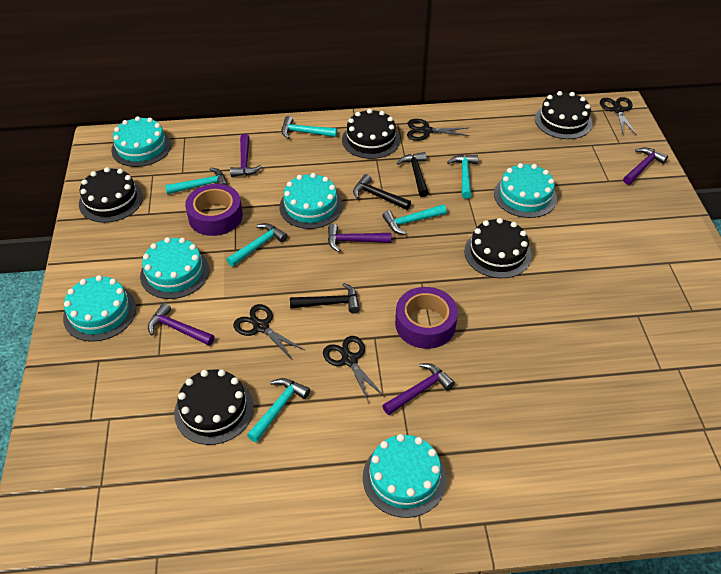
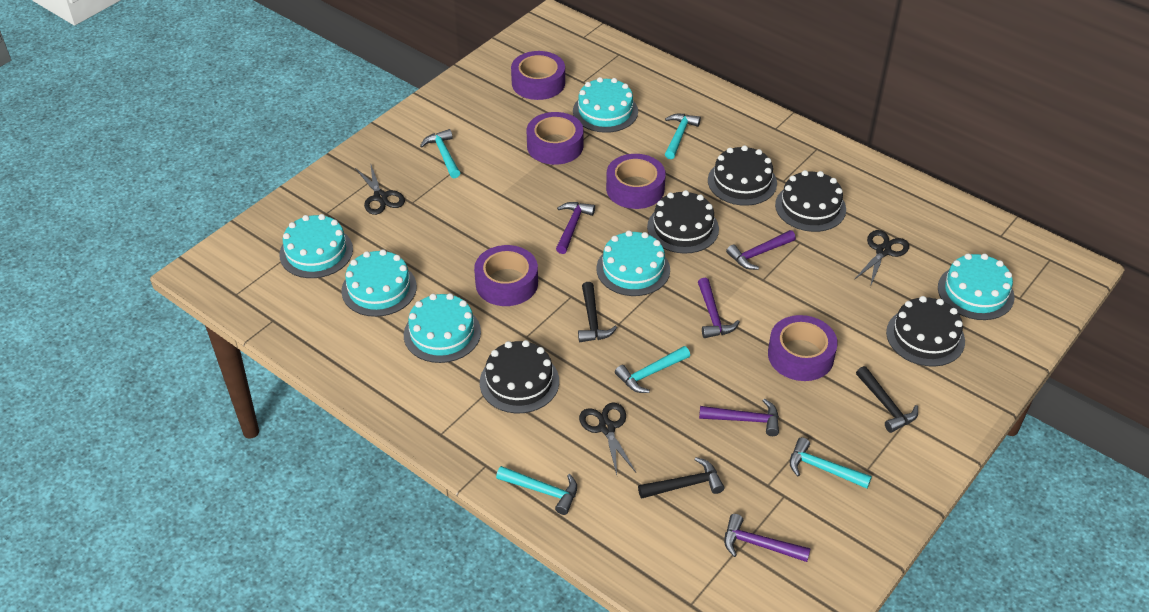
black scissors: 4 -> 3
purple tape: 2 -> 5
turquoise hammer: 6 -> 5

